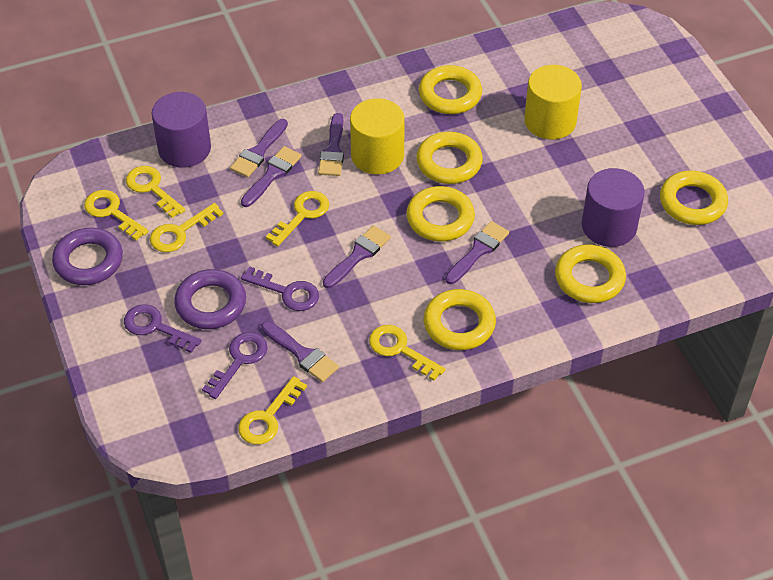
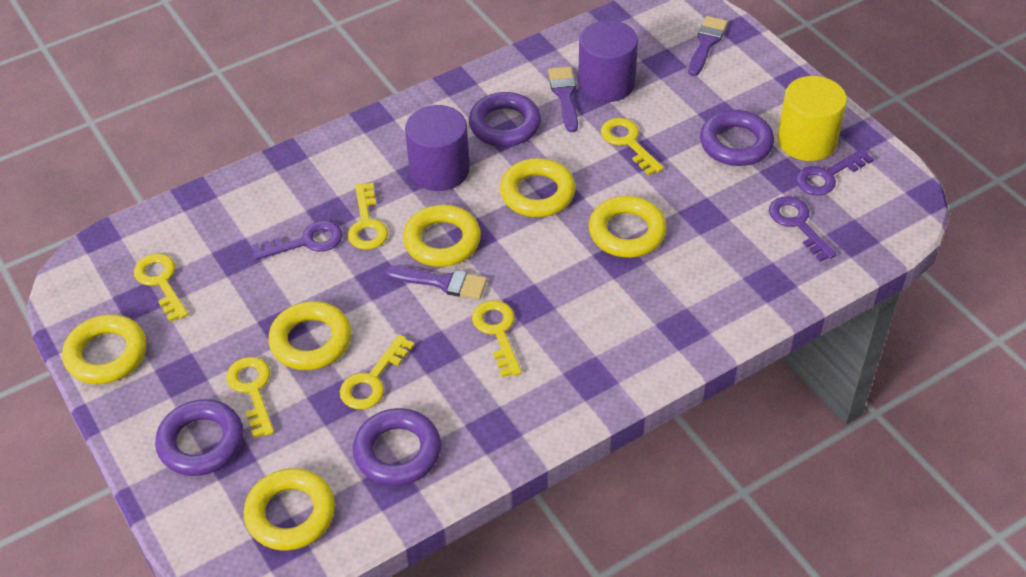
purple brush: 6 -> 3
purple ring: 2 -> 4
yellow cylinder: 2 -> 1

